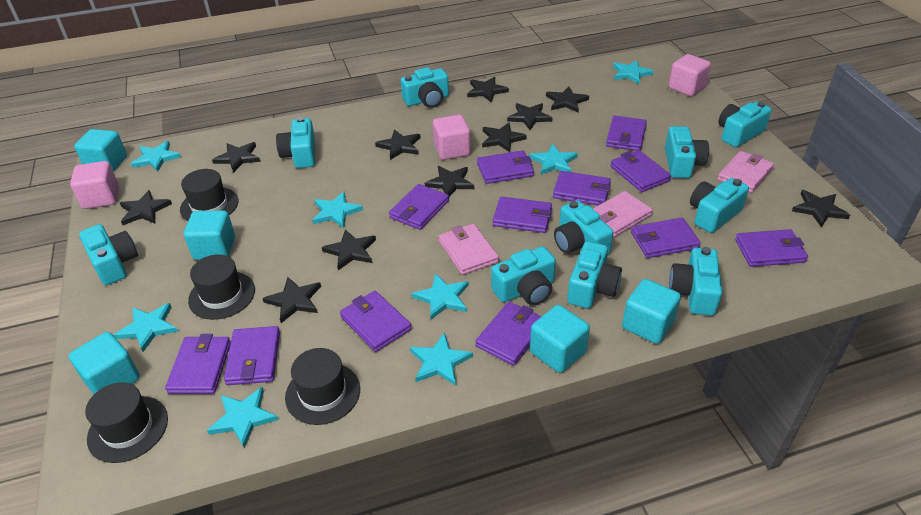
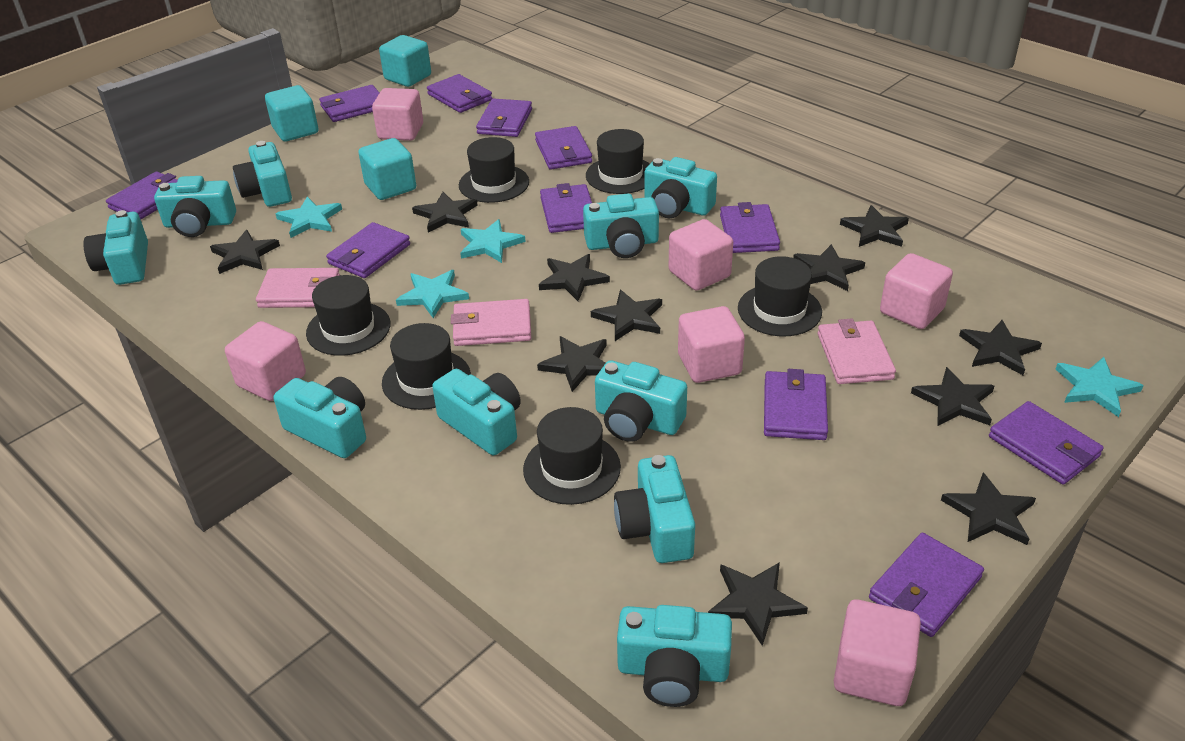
black hat: 4 -> 6
pink cube: 3 -> 6
purple wallet: 12 -> 11
turquoise cube: 5 -> 3
turquoise star: 8 -> 4

